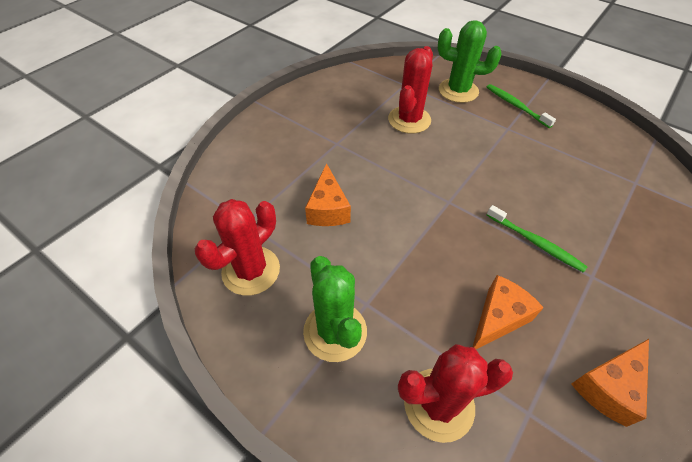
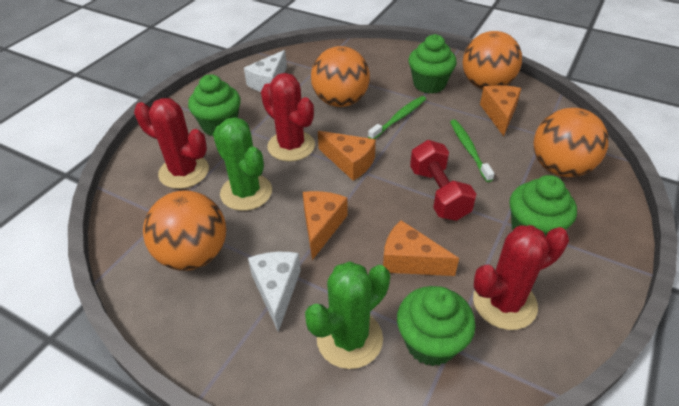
green cupcake: 0 -> 4
orange ball: 0 -> 4
orange cheese: 3 -> 4
red dumbbell: 0 -> 1
white cheese: 0 -> 2

